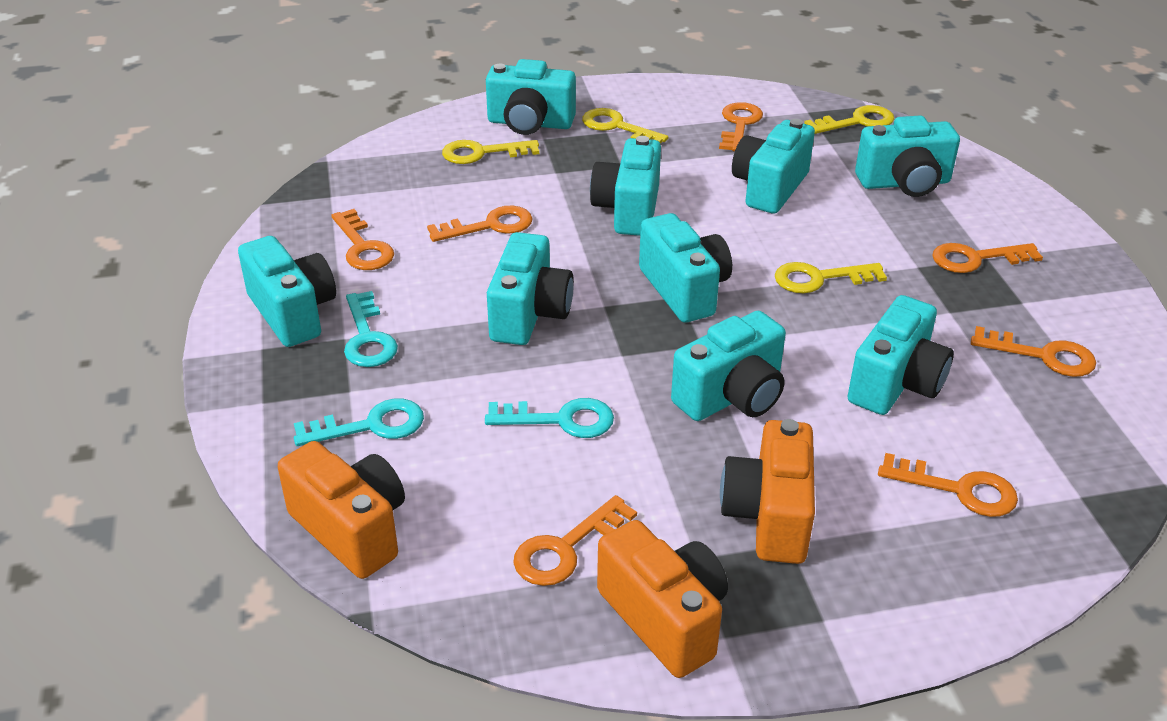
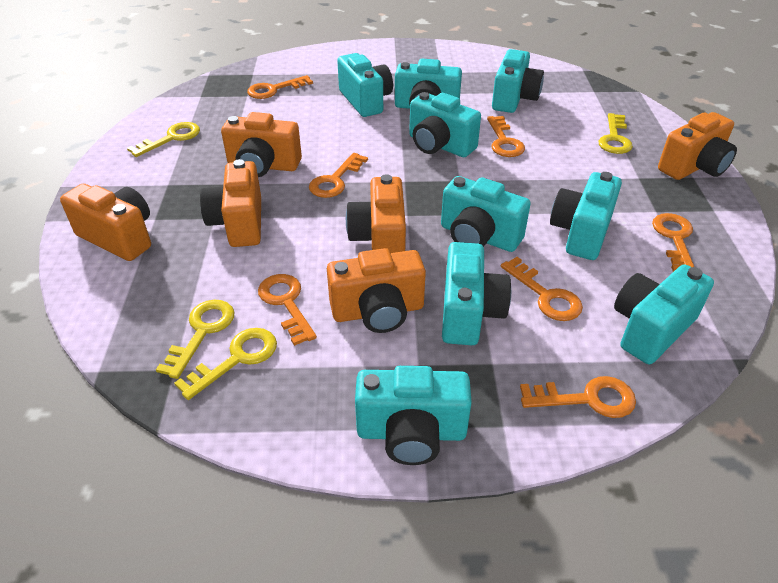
orange camera: 3 -> 6
turquoise key: 3 -> 0

